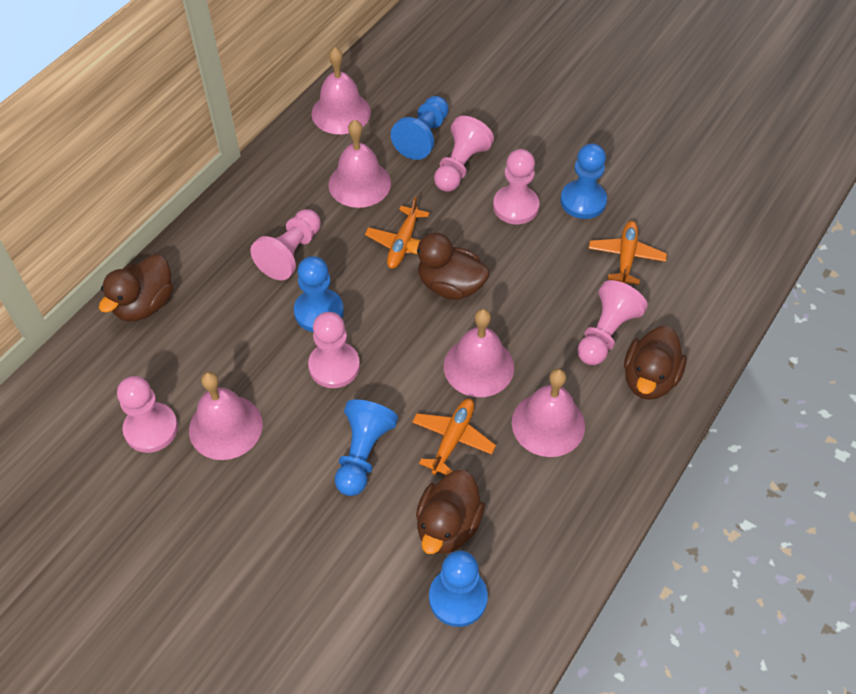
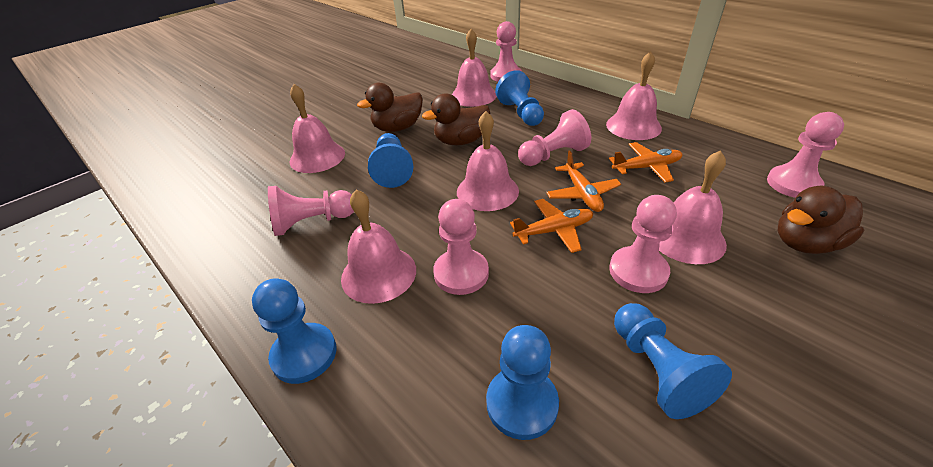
brown duck: 4 -> 3
pink bell: 5 -> 6

